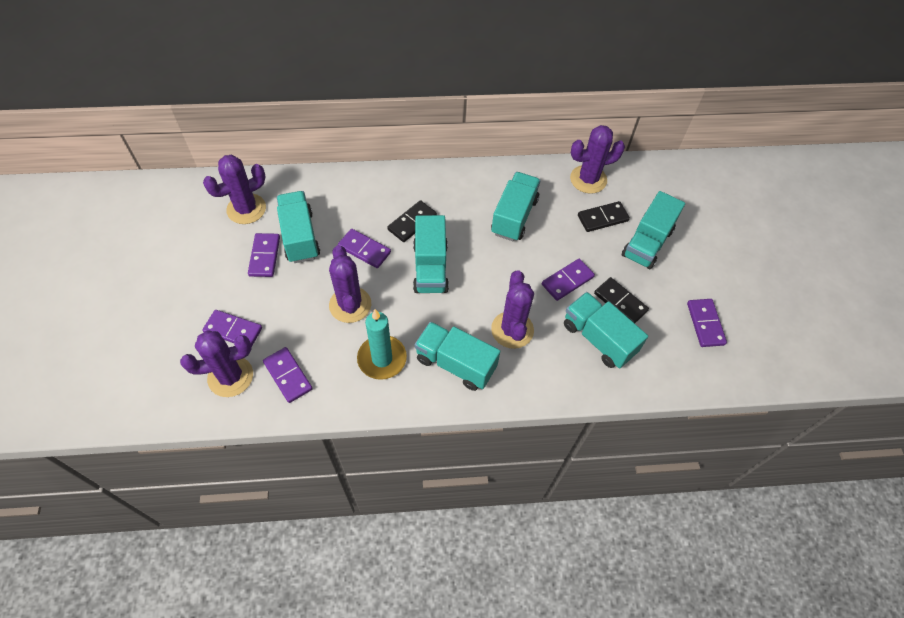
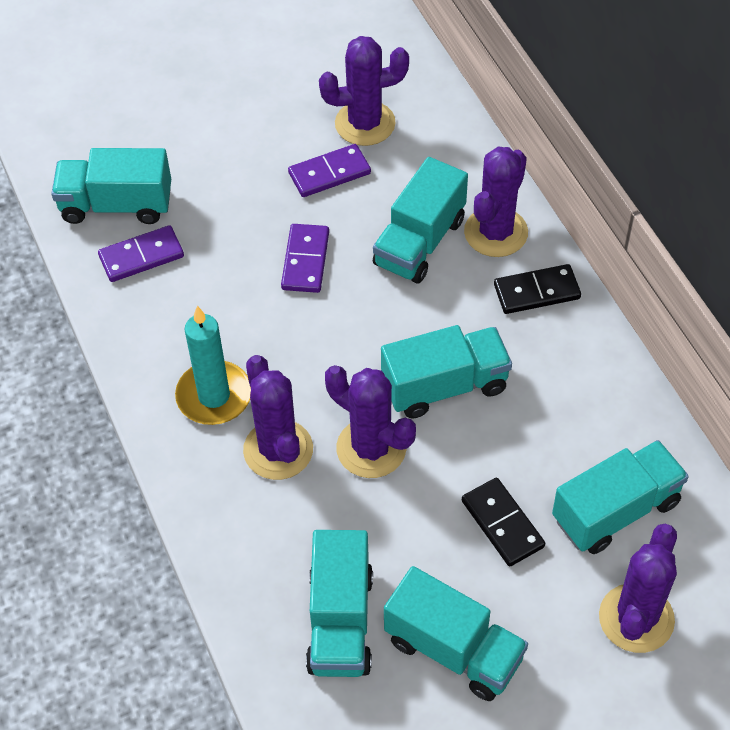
black domino: 3 -> 2
purple domino: 6 -> 3

